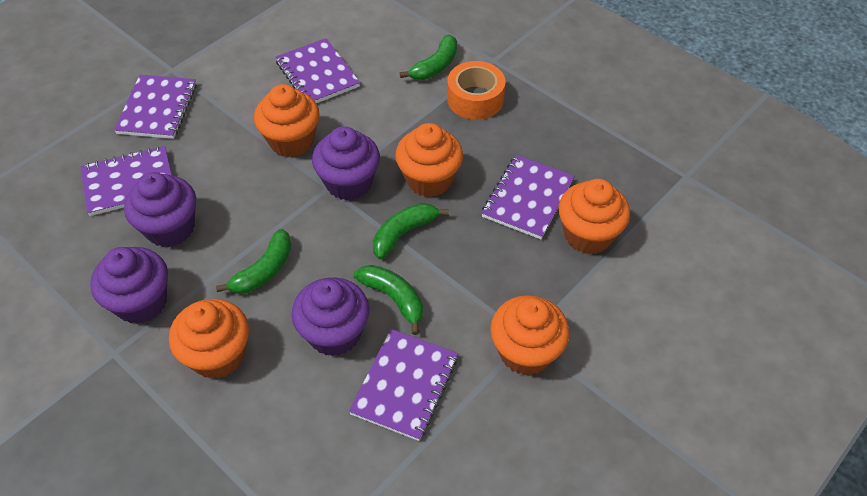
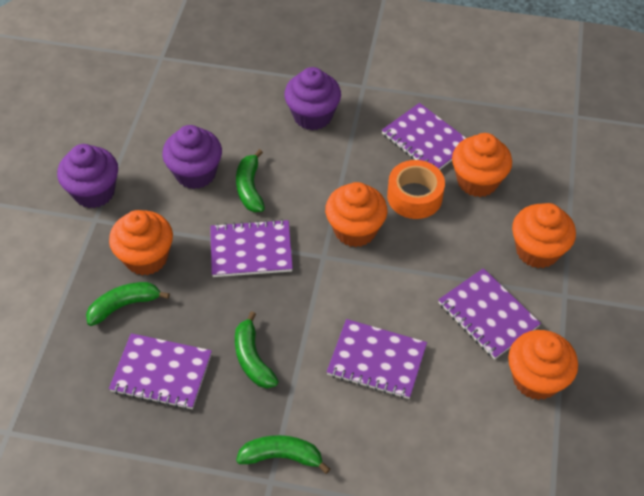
purple cupcake: 4 -> 3

